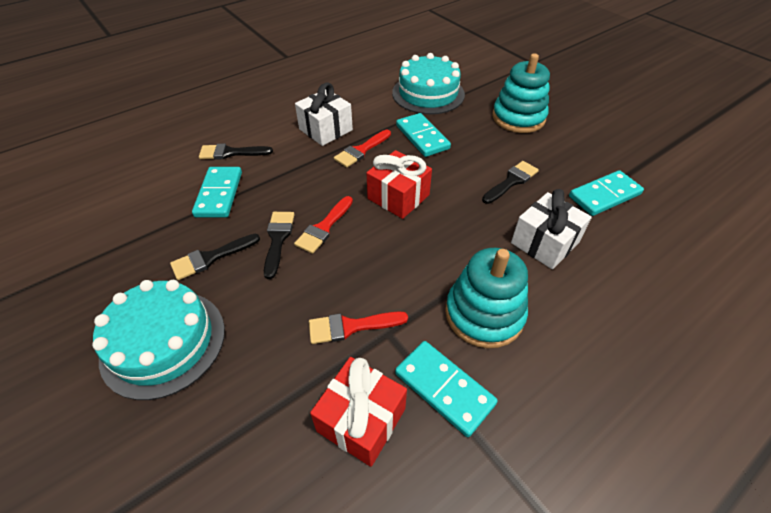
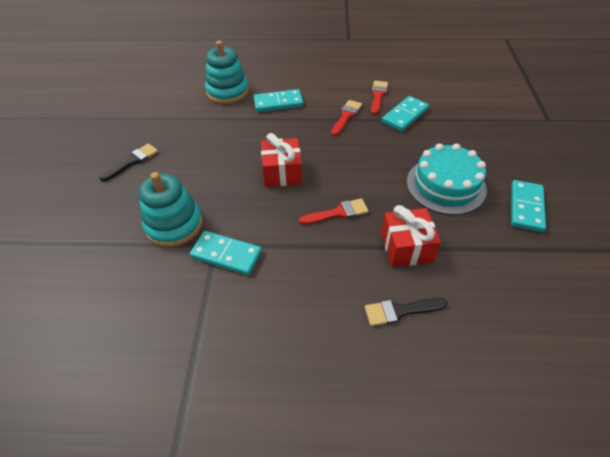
black brush: 4 -> 2
turquoise cake: 2 -> 1
white gift: 2 -> 0

